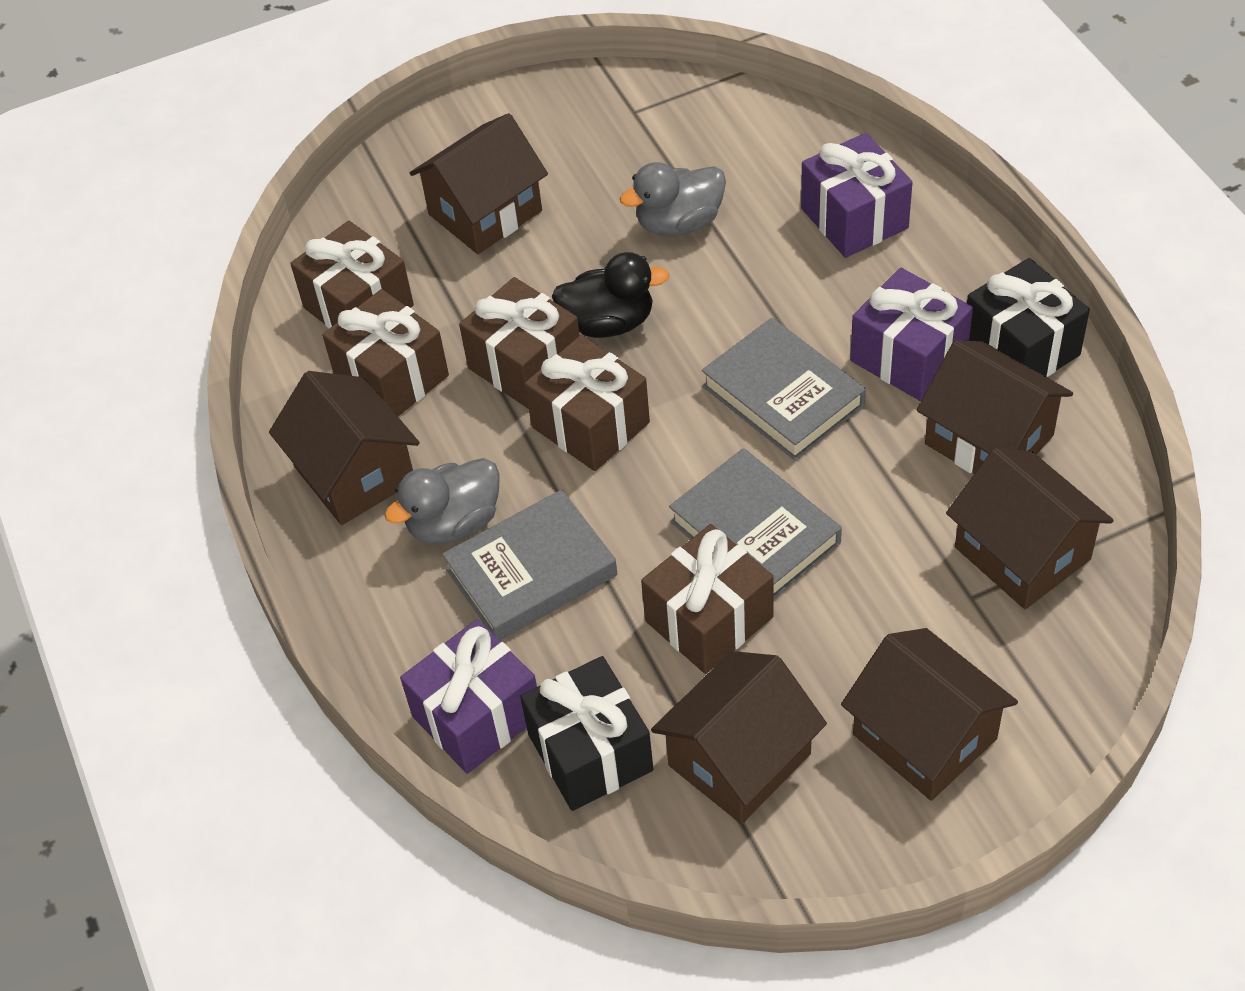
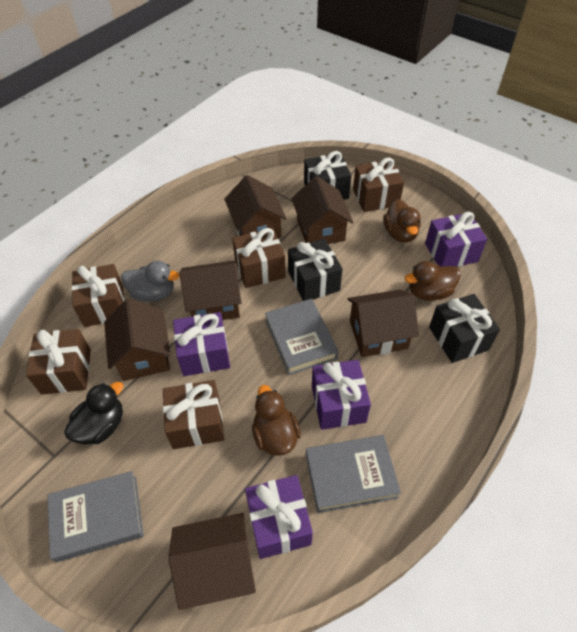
black gift: 2 -> 3
brown duck: 0 -> 3
grey duck: 2 -> 1
purple gift: 3 -> 4

